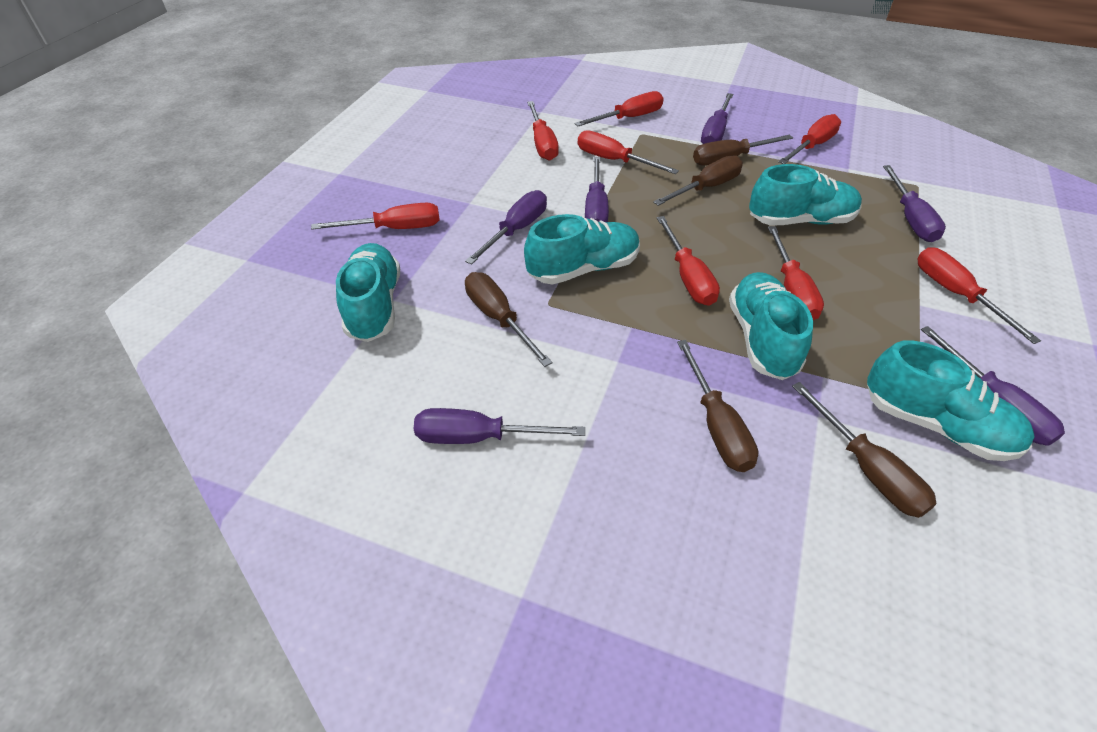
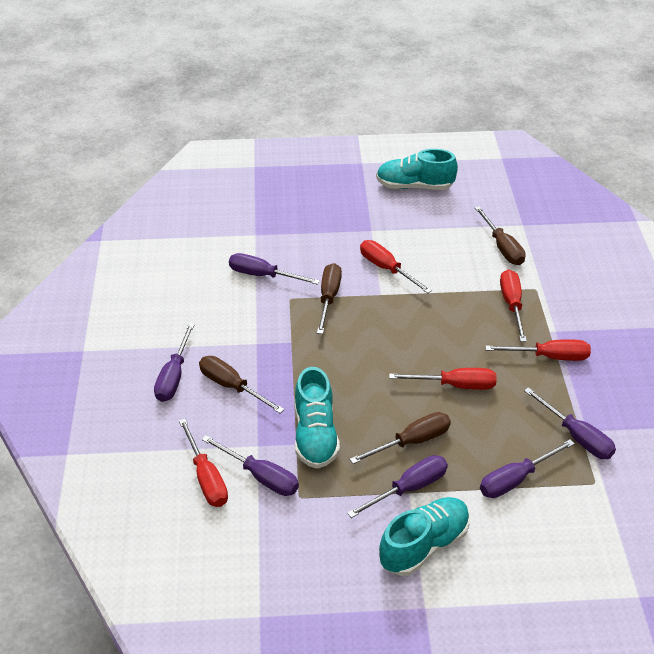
brown screwdriver: 5 -> 4
red screwdriver: 8 -> 5
turquoise shoe: 5 -> 3

